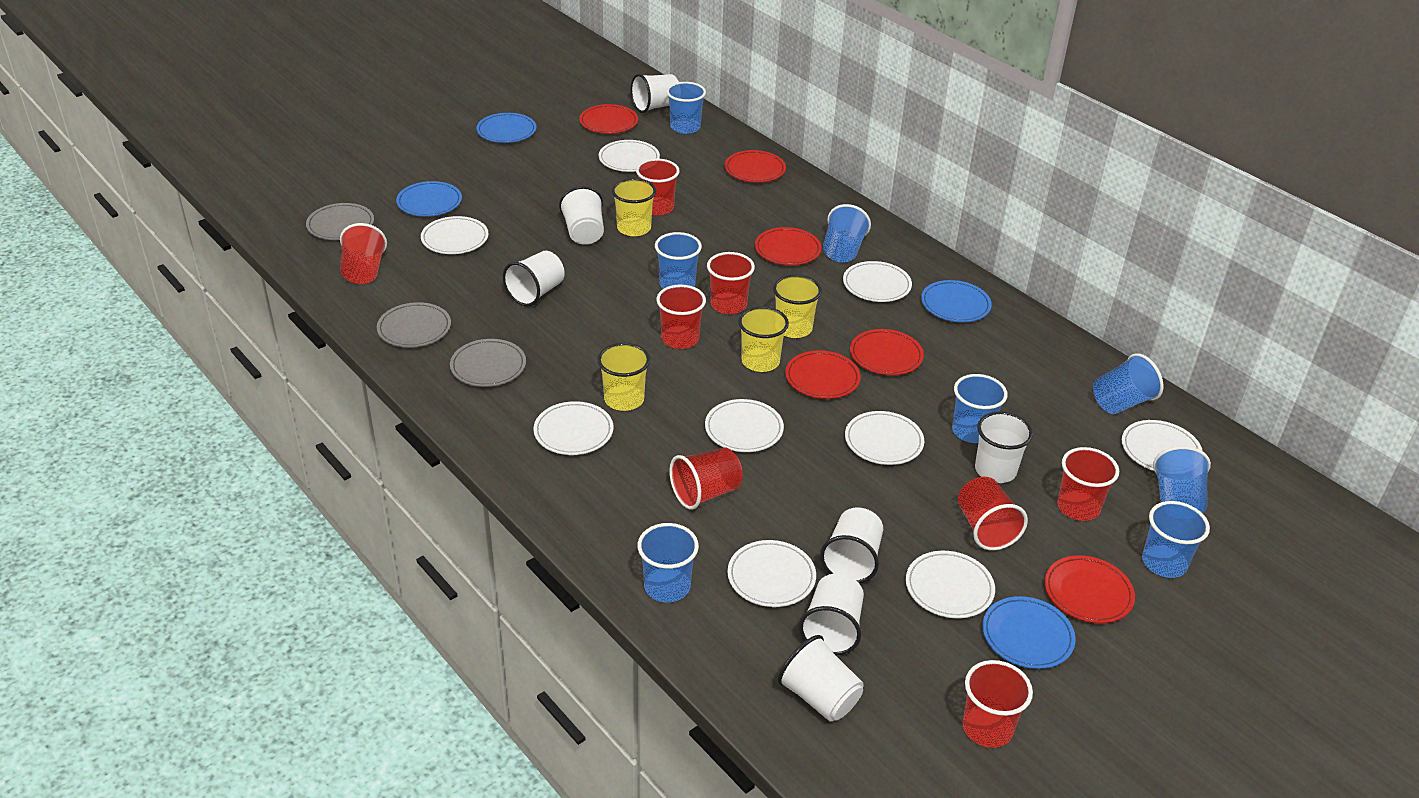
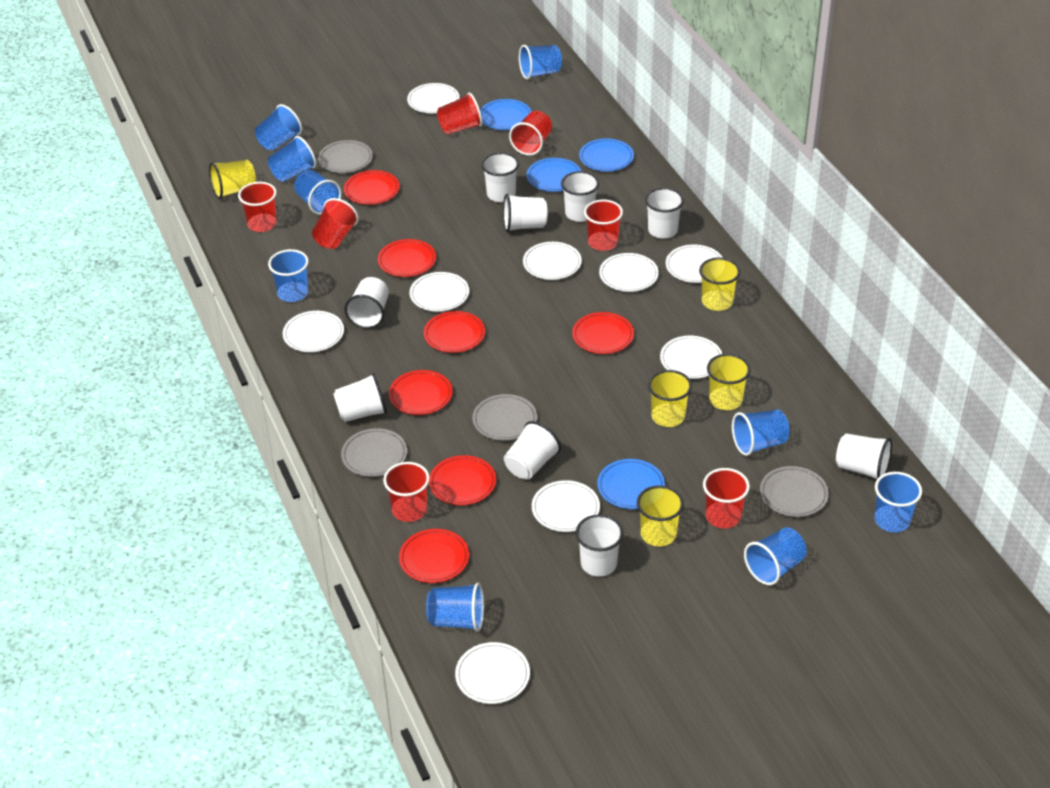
blue cup: 8 -> 9
grey plate: 3 -> 4
red cup: 8 -> 7
red plate: 6 -> 7
white cup: 7 -> 9
yellow cup: 4 -> 5

